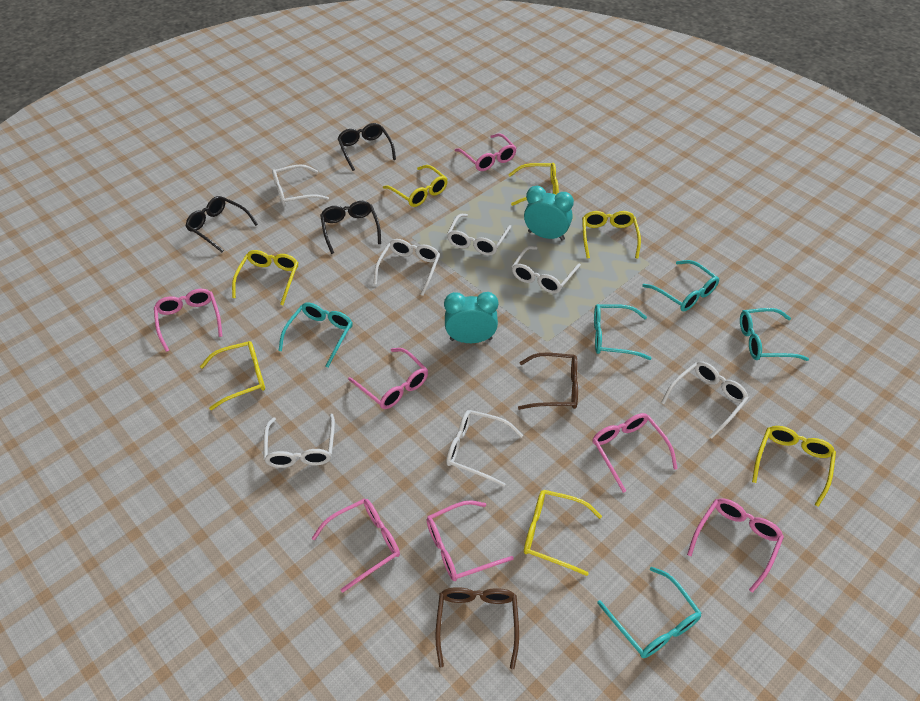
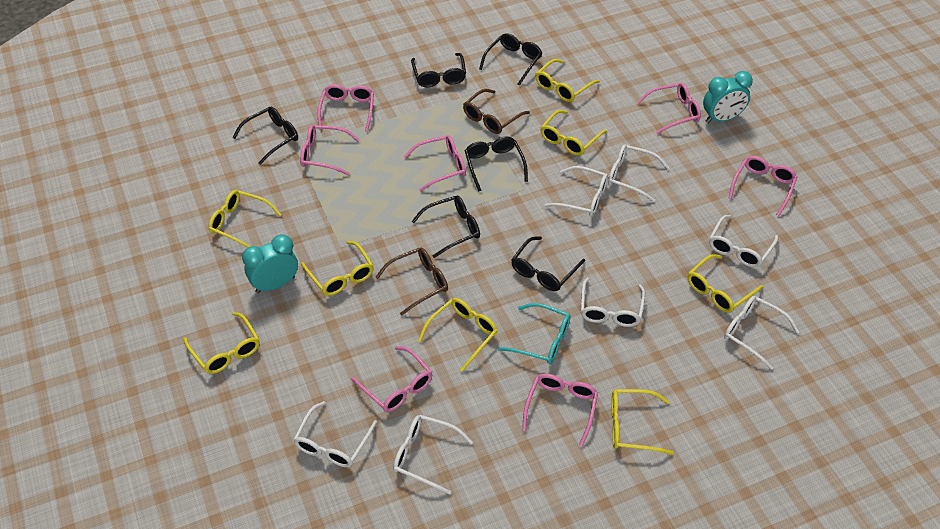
black glasses: 3 -> 6
turquoise glasses: 5 -> 1
yellow glasses: 7 -> 8

